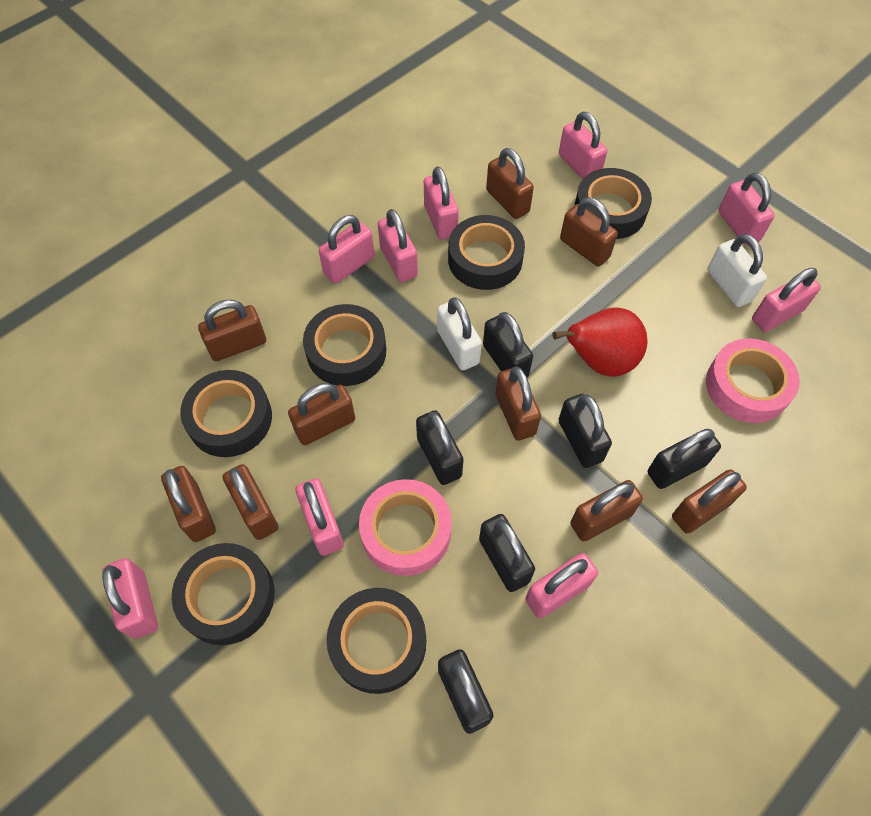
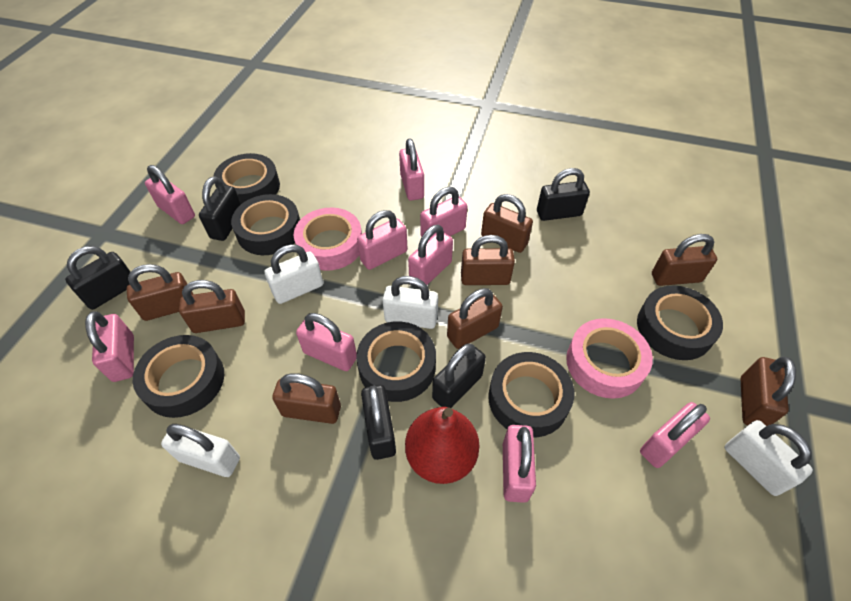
black padlock: 6 -> 5
brown padlock: 9 -> 8
white padlock: 2 -> 4

